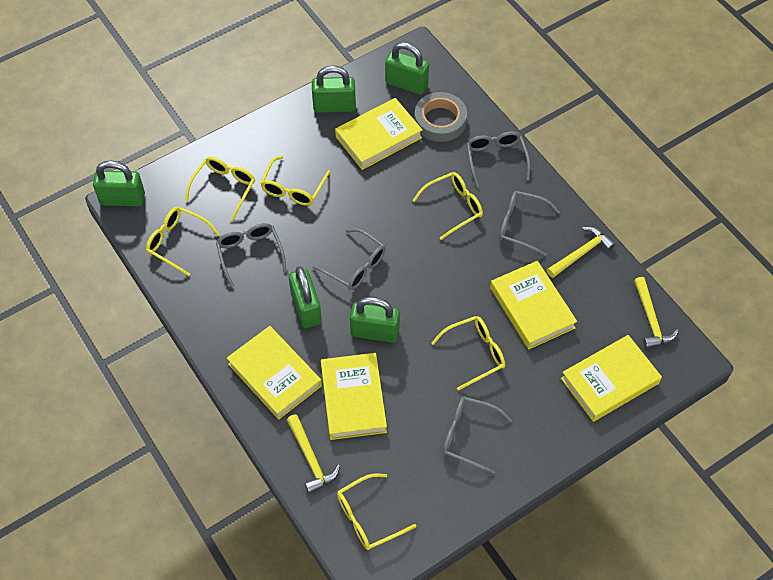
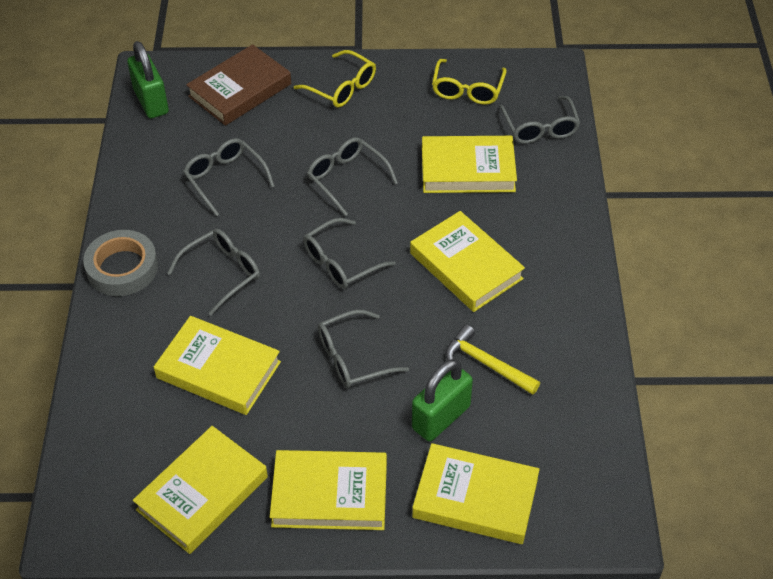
brown book: 0 -> 1
green padlock: 5 -> 2
grey glasses: 5 -> 6
yellow book: 5 -> 6
yellow glasses: 6 -> 2
yellow hammer: 3 -> 1

